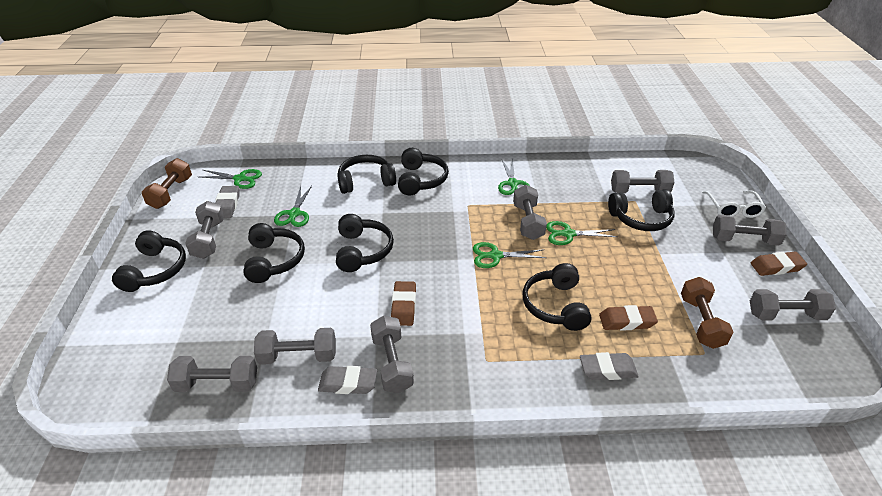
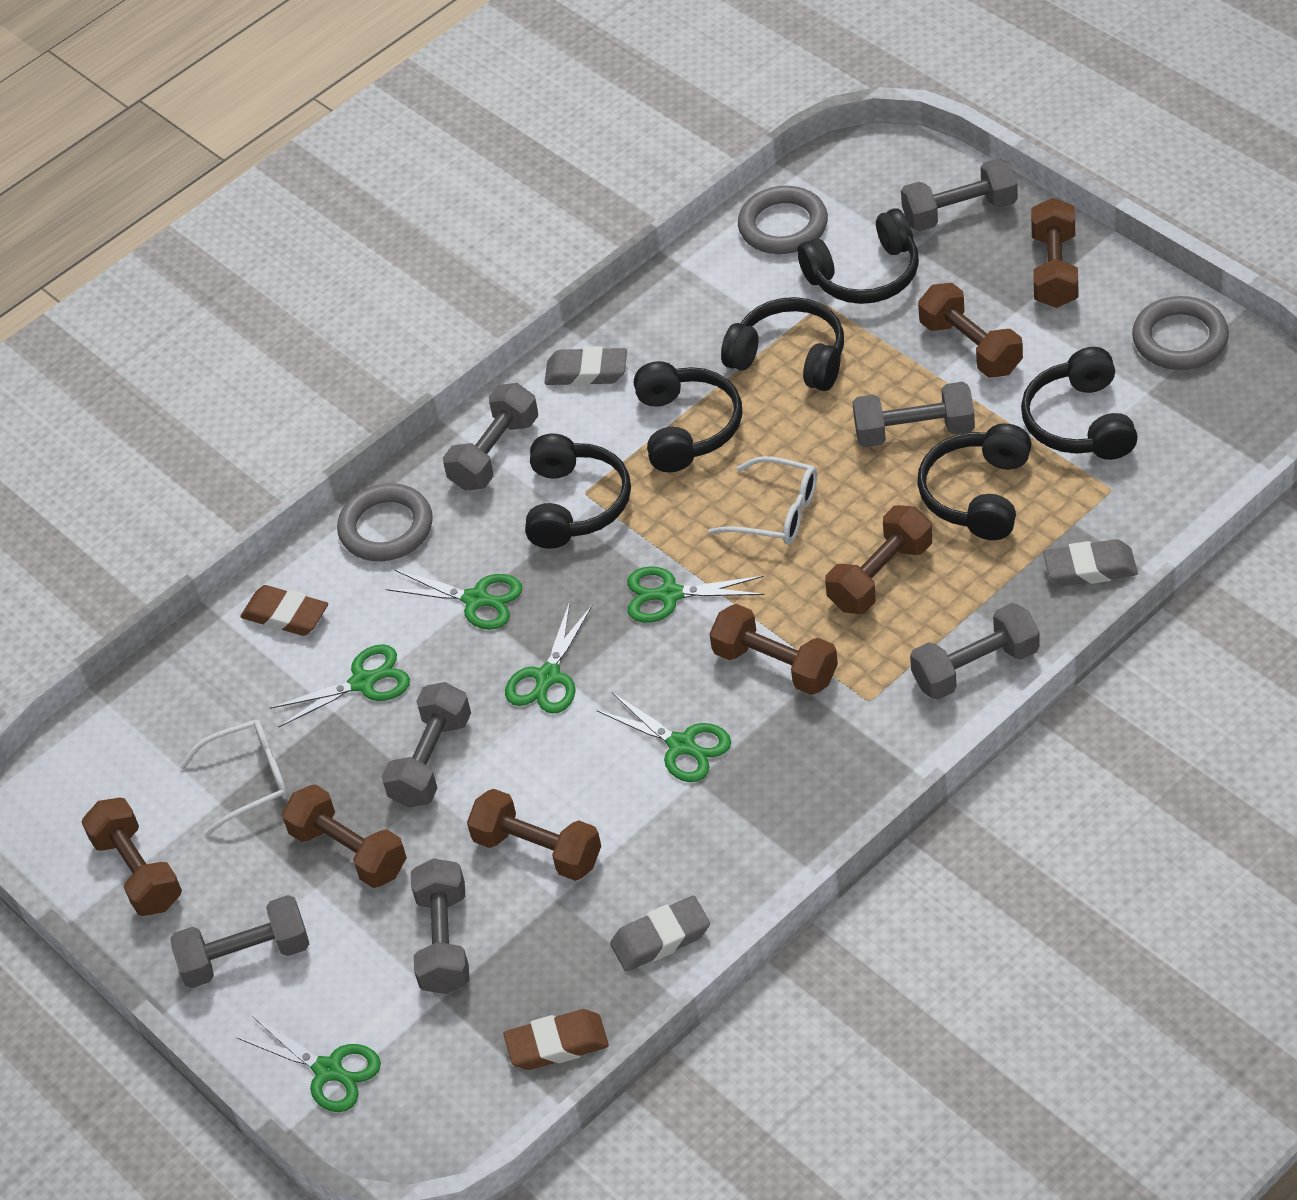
black headphones: 7 -> 6
brown dumbbell: 2 -> 7
brown eraser: 3 -> 2
green scissors: 5 -> 6
grey dumbbell: 8 -> 7
grey ring: 0 -> 3
white glasses: 1 -> 2

